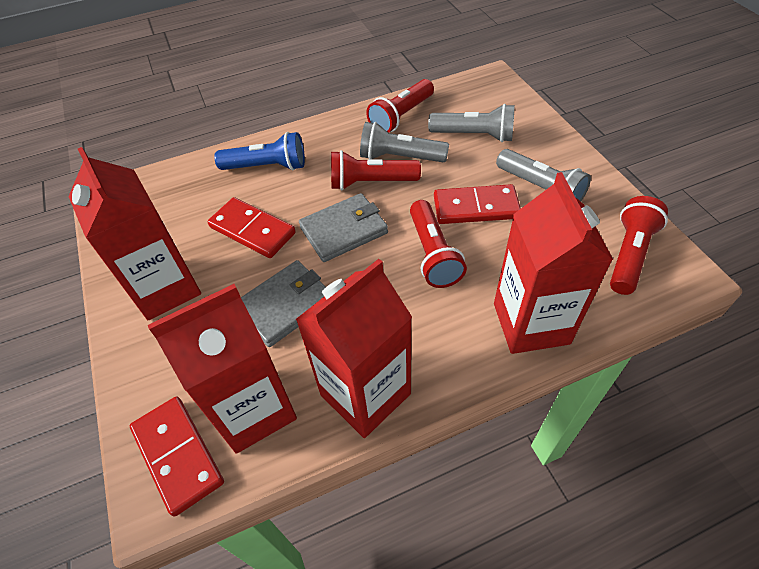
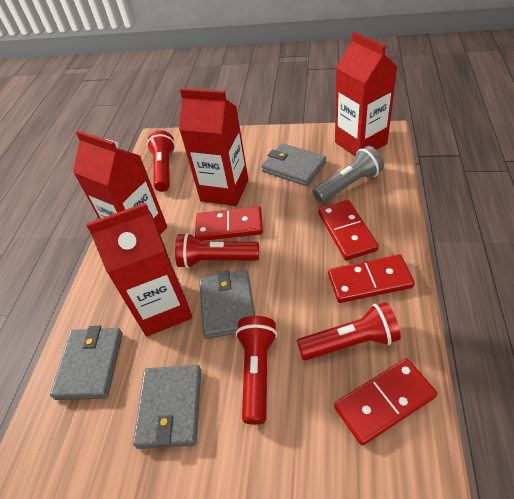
blue flashlight: 1 -> 0
grey flashlight: 3 -> 1
grey wallet: 2 -> 4
red domino: 3 -> 4

